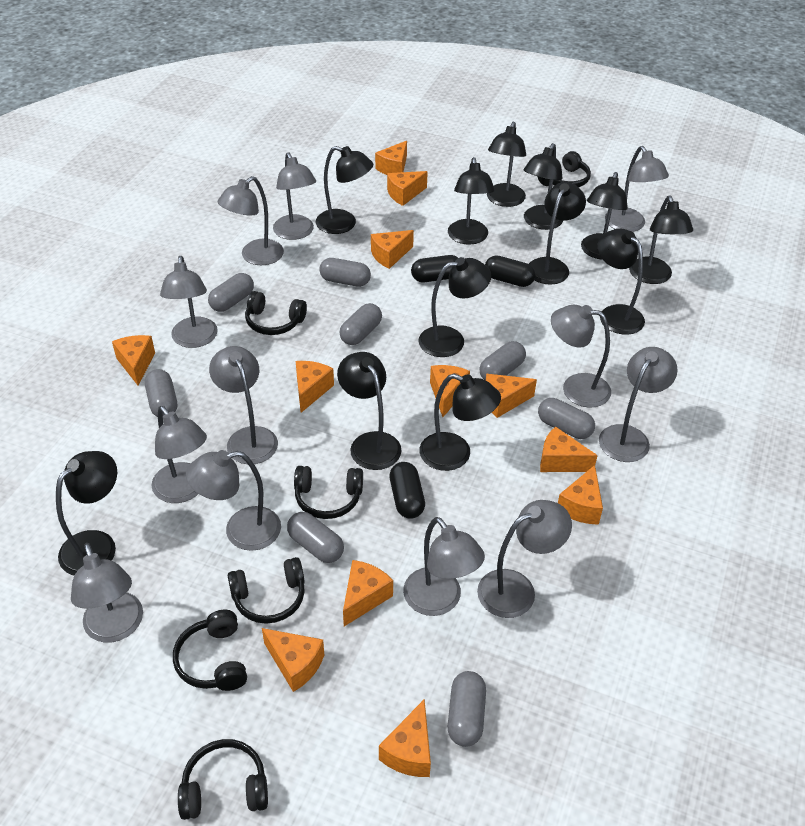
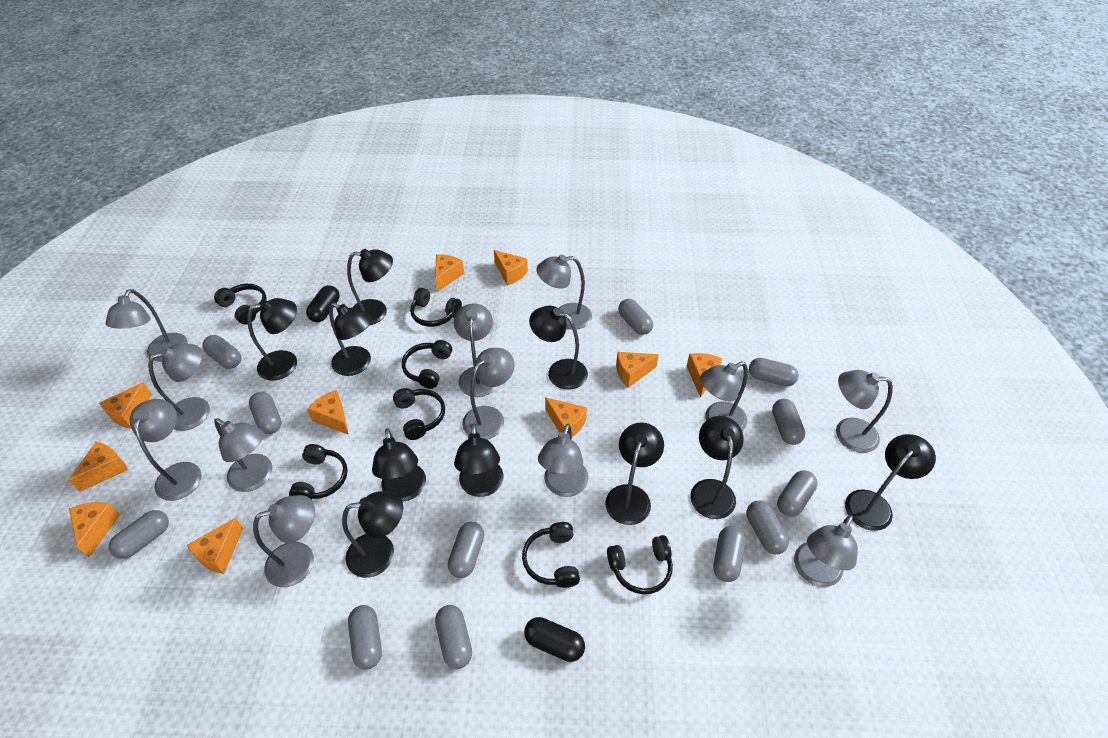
black capsule: 3 -> 2
black headphones: 6 -> 7
black lamp: 12 -> 10
grey capsule: 8 -> 12
orange cheese: 12 -> 10

